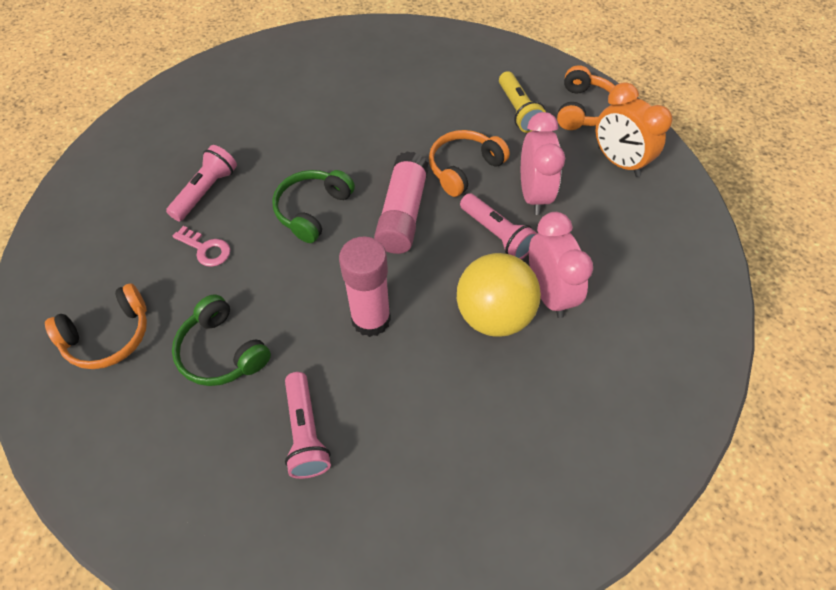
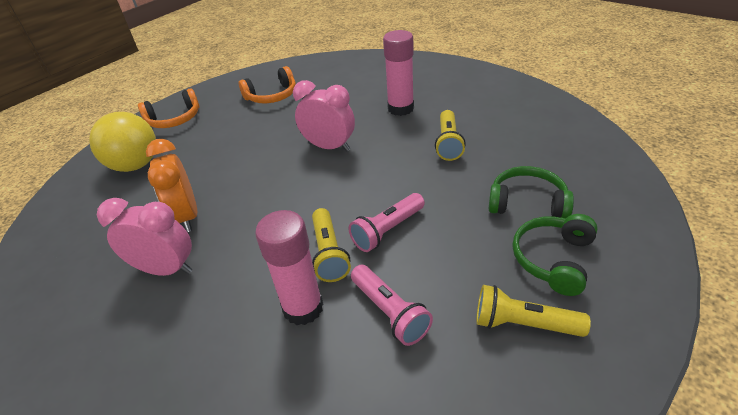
orange headphones: 3 -> 2
pink flashlight: 3 -> 2
pink key: 1 -> 0
yellow flashlight: 1 -> 3

